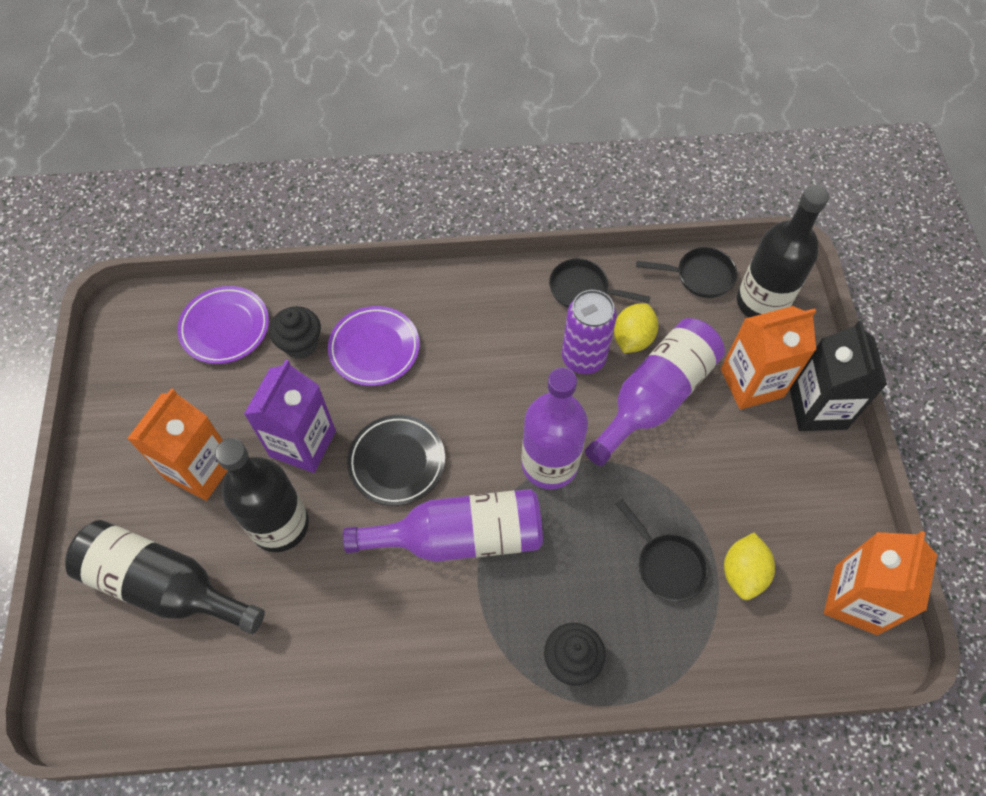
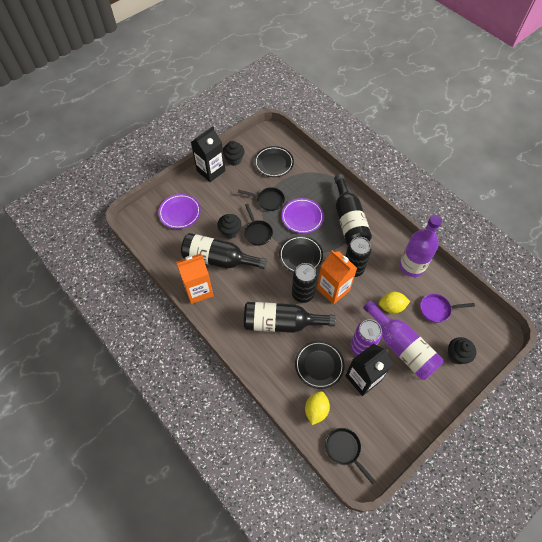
black can: 0 -> 2
black carton: 1 -> 2
black cupcake: 2 -> 3
black plate: 1 -> 3
orange carton: 3 -> 2
purple bottle: 3 -> 2
purple carton: 1 -> 0
purple pan: 0 -> 1

